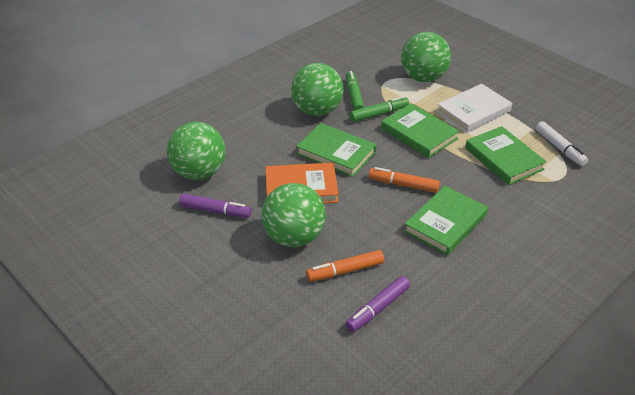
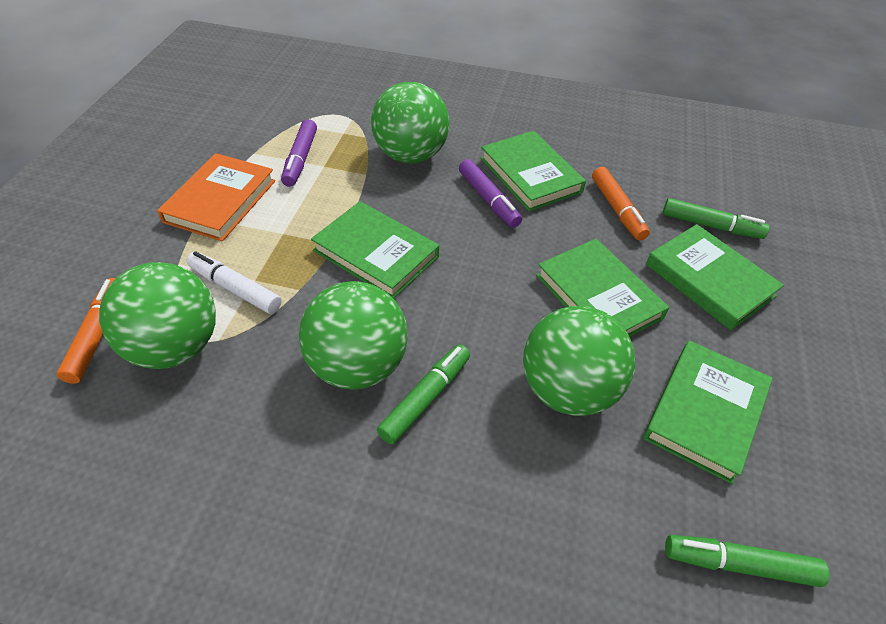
green book: 4 -> 5
green marker: 2 -> 3
white book: 1 -> 0

